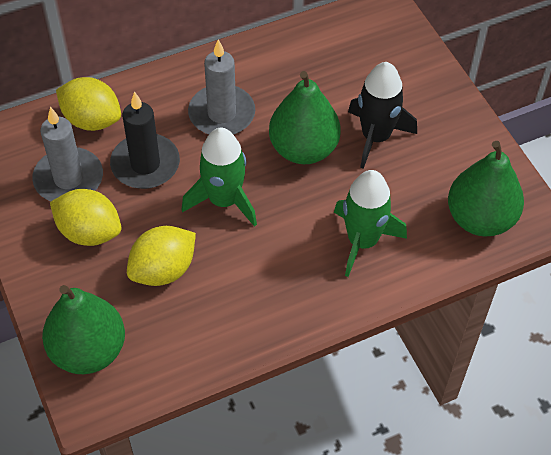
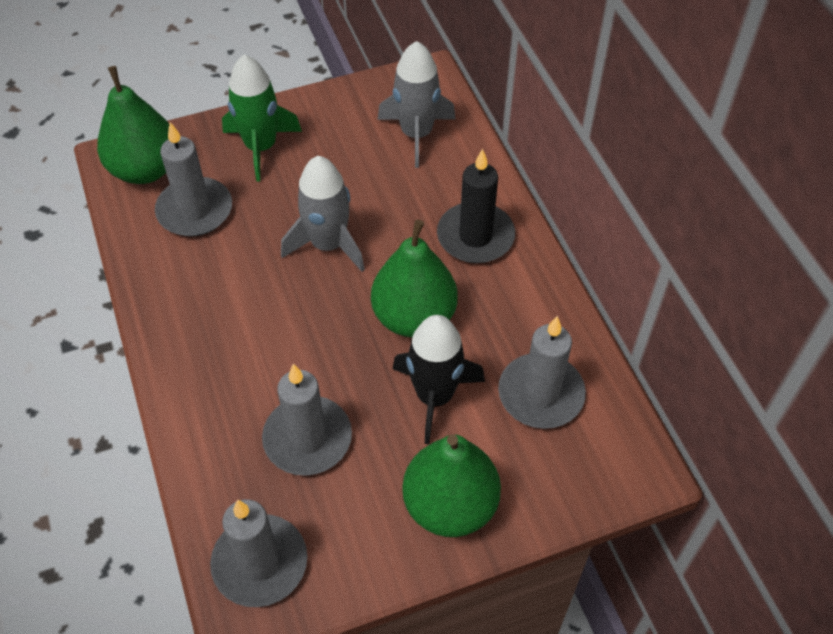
green rocket: 2 -> 1
grey candle: 2 -> 4
grey rocket: 0 -> 2
yellow lemon: 3 -> 0

